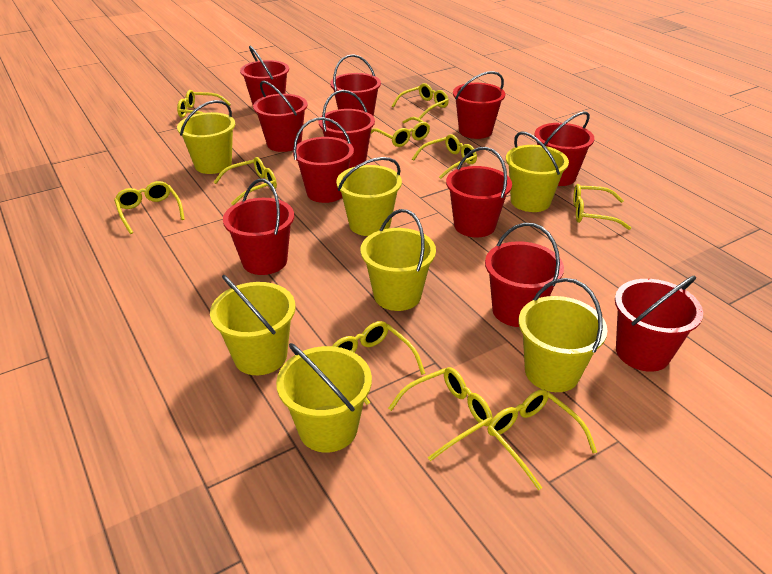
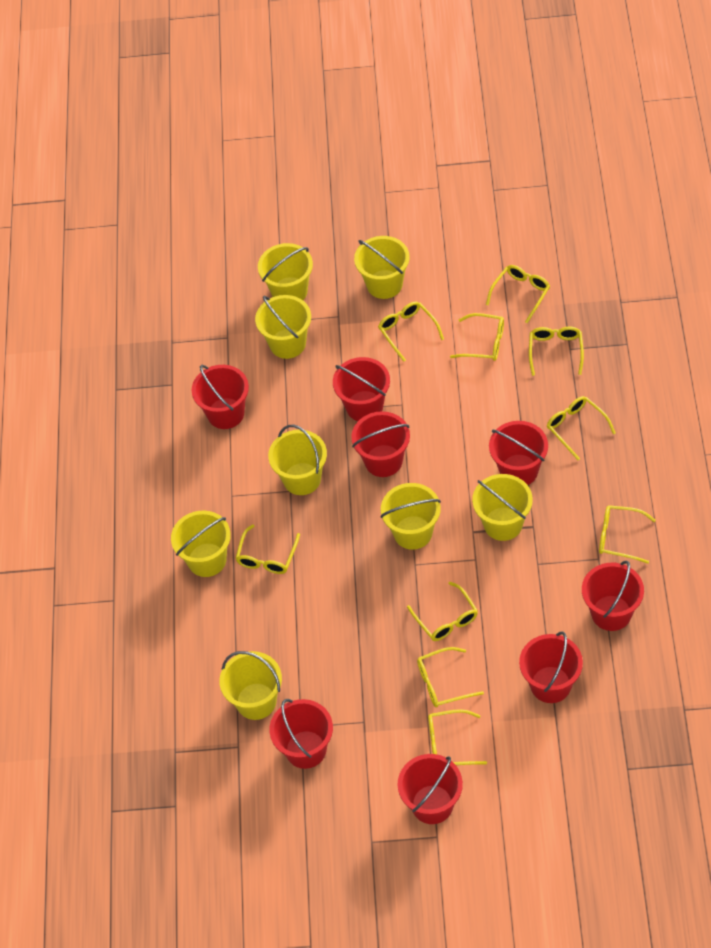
red bucket: 11 -> 8
yellow bucket: 7 -> 8

